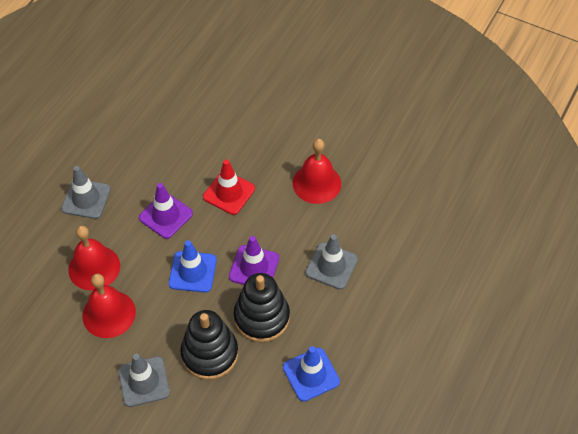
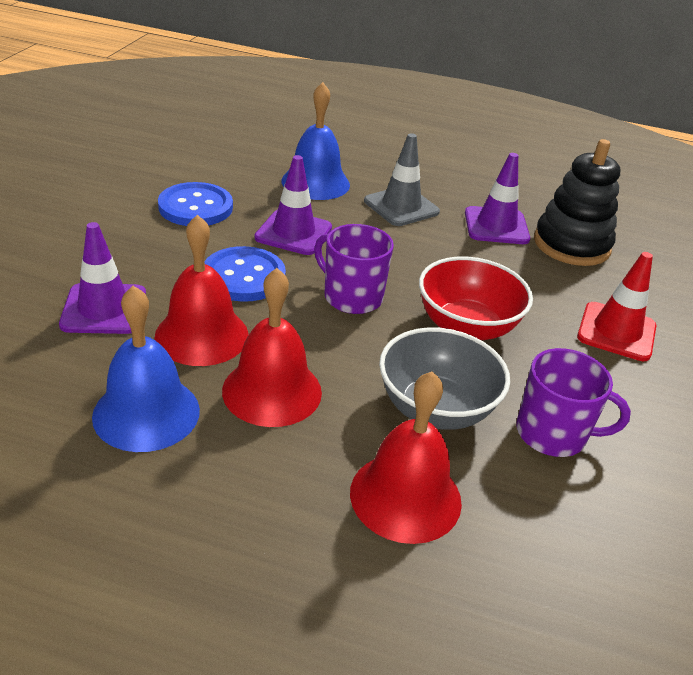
black stacking toy: 2 -> 1
blue bell: 0 -> 2
blue button: 0 -> 2
blue traffic cone: 2 -> 0
grey bowl: 0 -> 1
grey traffic cone: 3 -> 1
purple mug: 0 -> 2
purple traffic cone: 2 -> 3
red bowl: 0 -> 1

